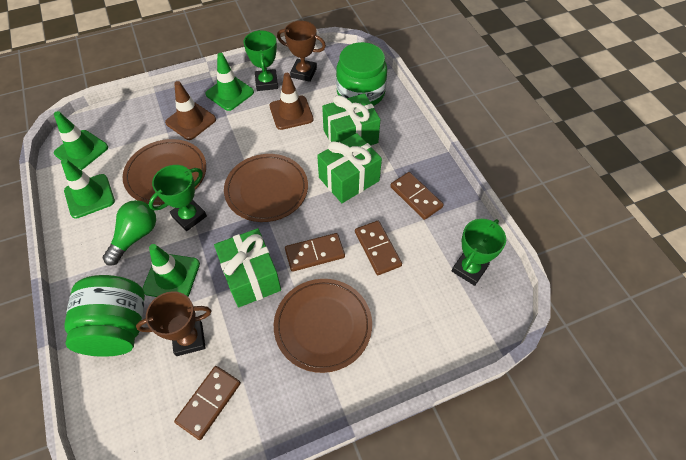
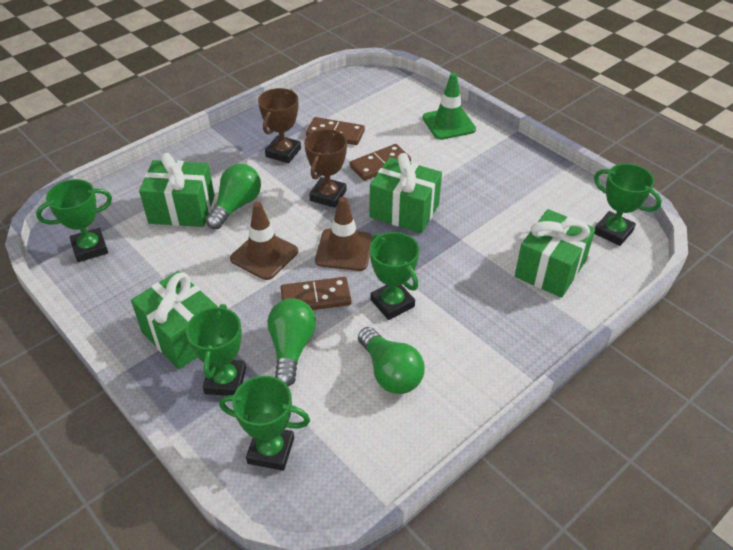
brown domino: 4 -> 3
brown plate: 3 -> 0
green gift: 3 -> 4
green jar: 2 -> 0
green light bulb: 1 -> 3
green traffic cone: 4 -> 1
green trophy: 3 -> 5

